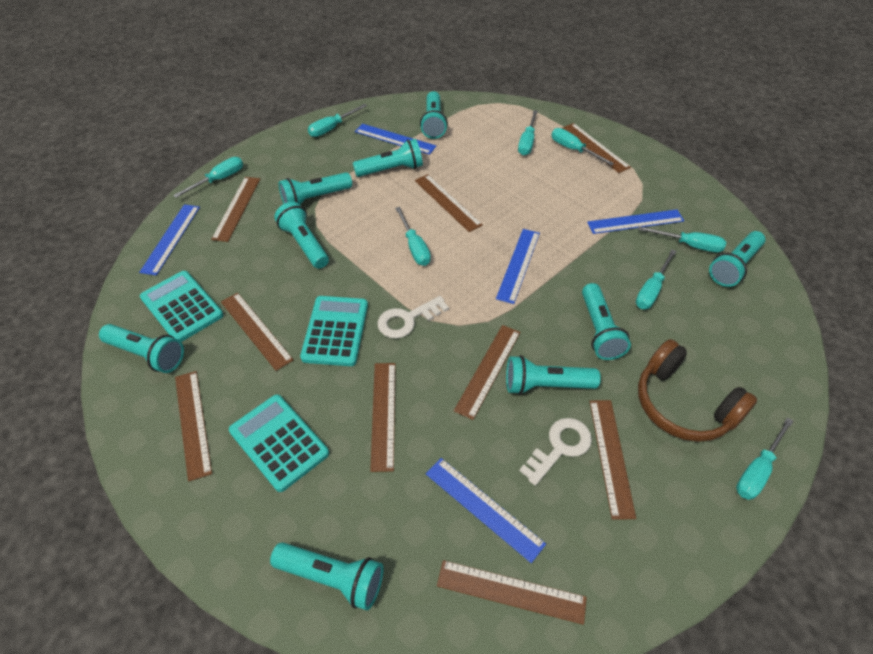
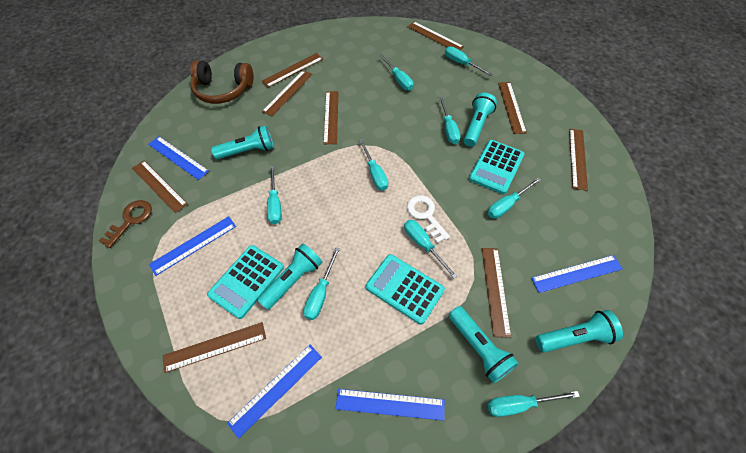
brown key: 0 -> 1
turquoise flashlight: 9 -> 5
turquoise screwdriver: 8 -> 9
white key: 2 -> 1

